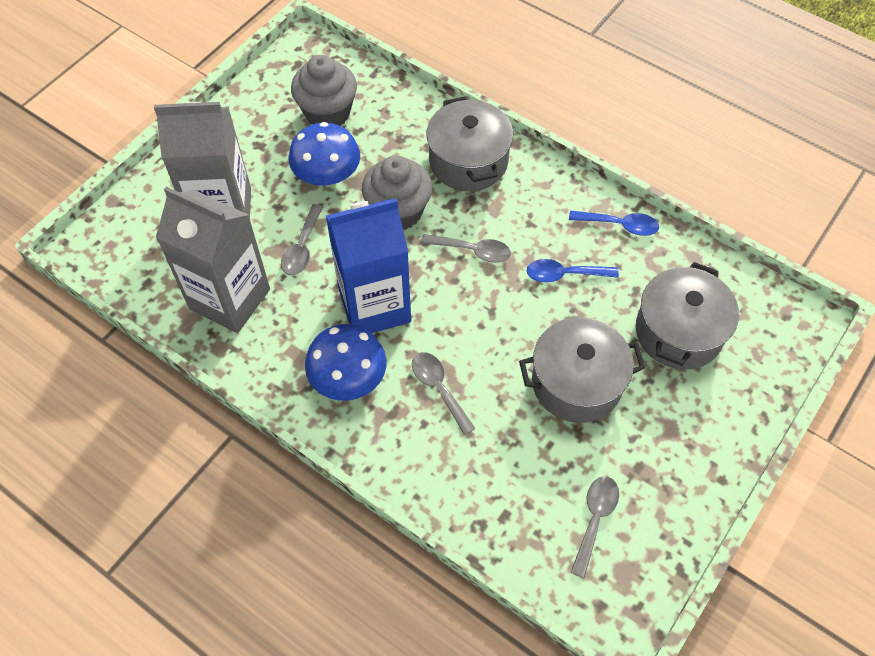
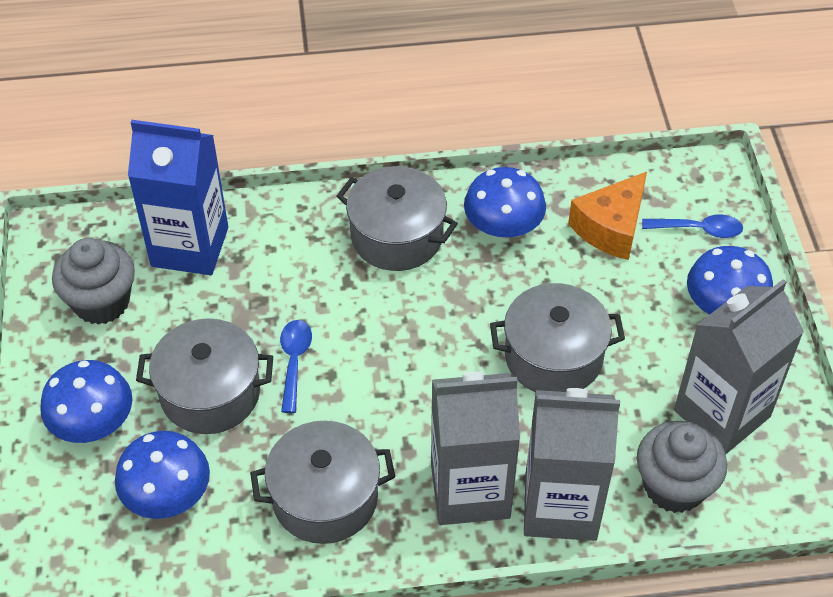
blue mushroom: 2 -> 4
grey carton: 2 -> 3
grey pot: 3 -> 4
grey spoon: 4 -> 0
orange cheese: 0 -> 1

